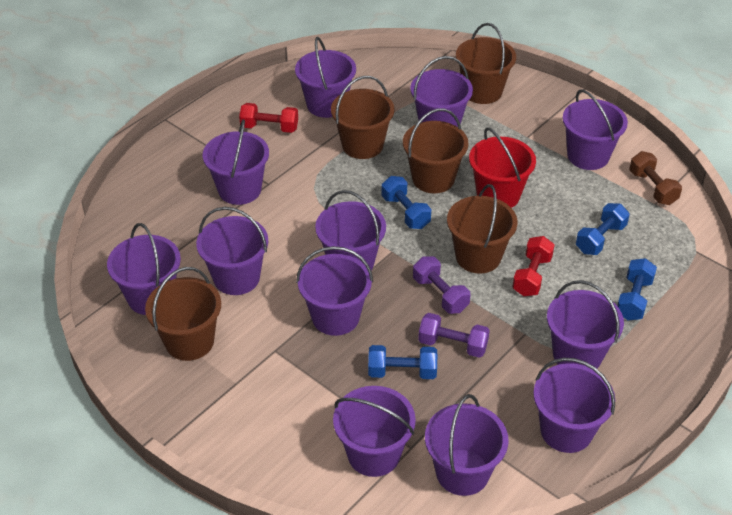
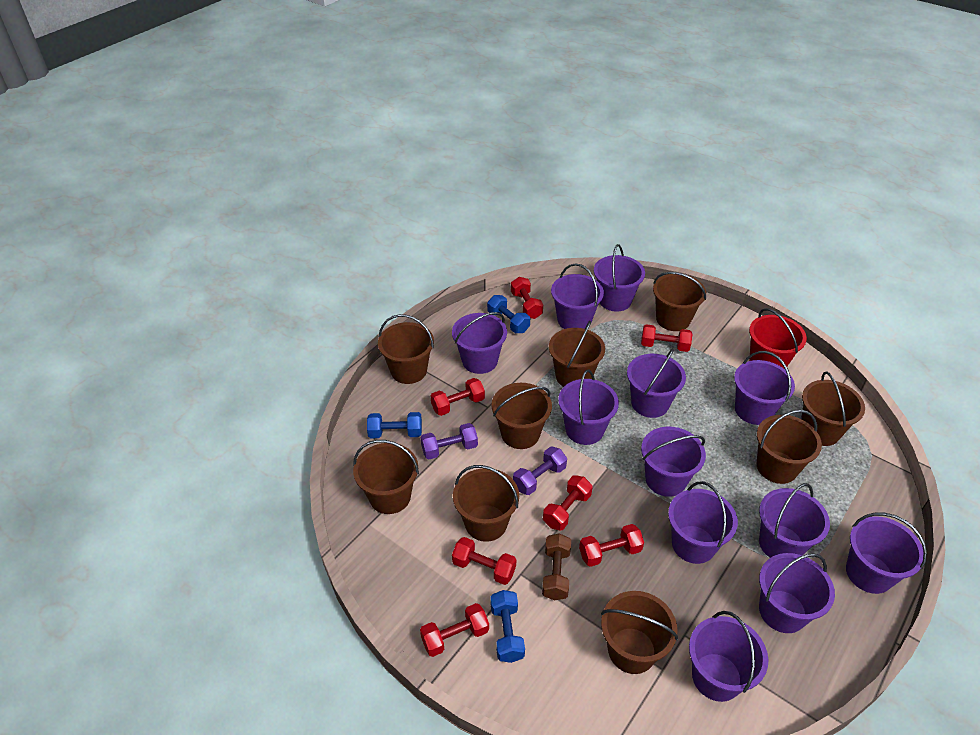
blue dumbbell: 4 -> 3
brown bucket: 5 -> 9
red dumbbell: 2 -> 7

